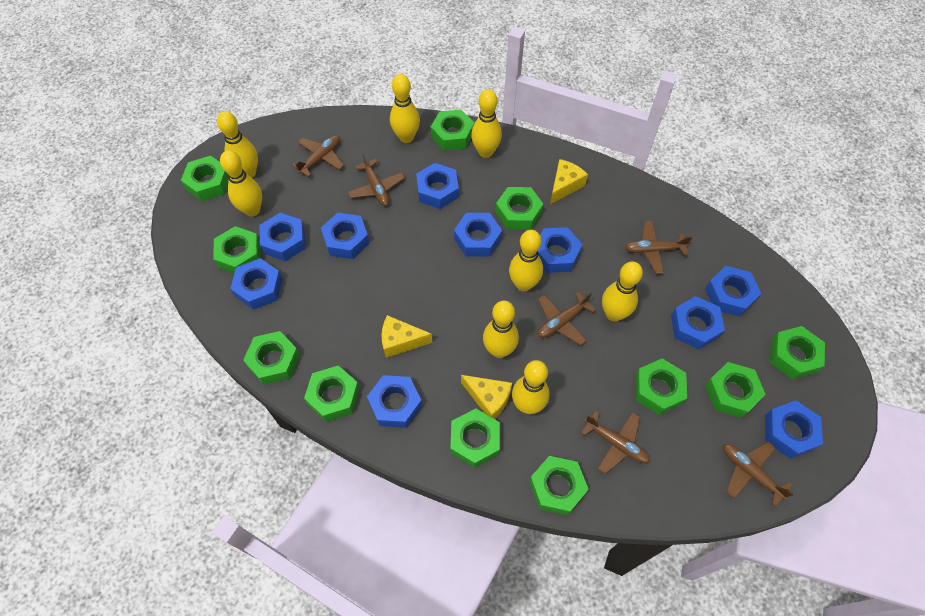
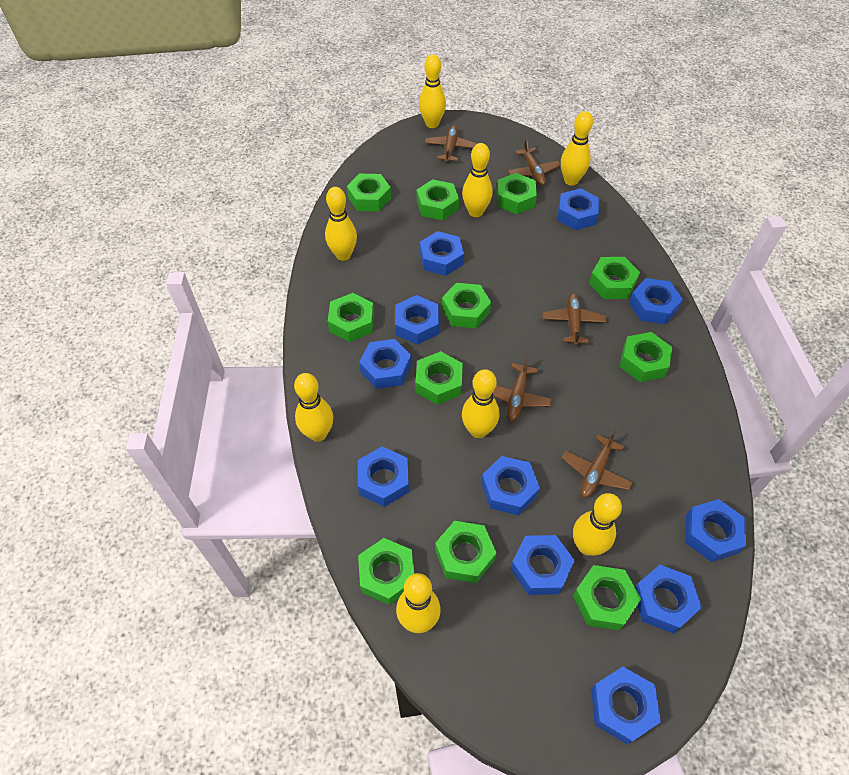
blue nut: 10 -> 11
brown plane: 6 -> 5
yellow cheese: 3 -> 0

